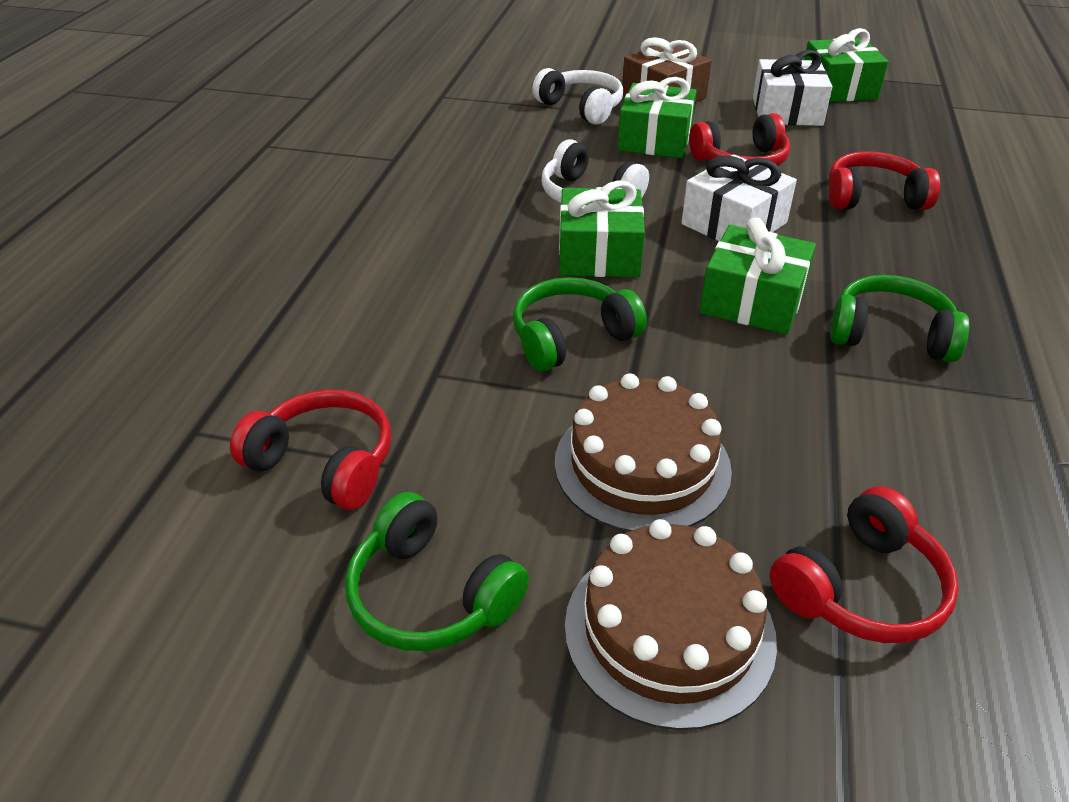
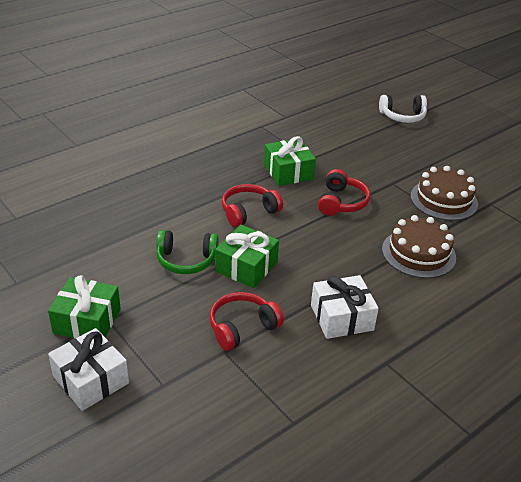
brown gift: 1 -> 0
green gift: 4 -> 3
green headphones: 3 -> 1
red headphones: 4 -> 3
white headphones: 2 -> 1

